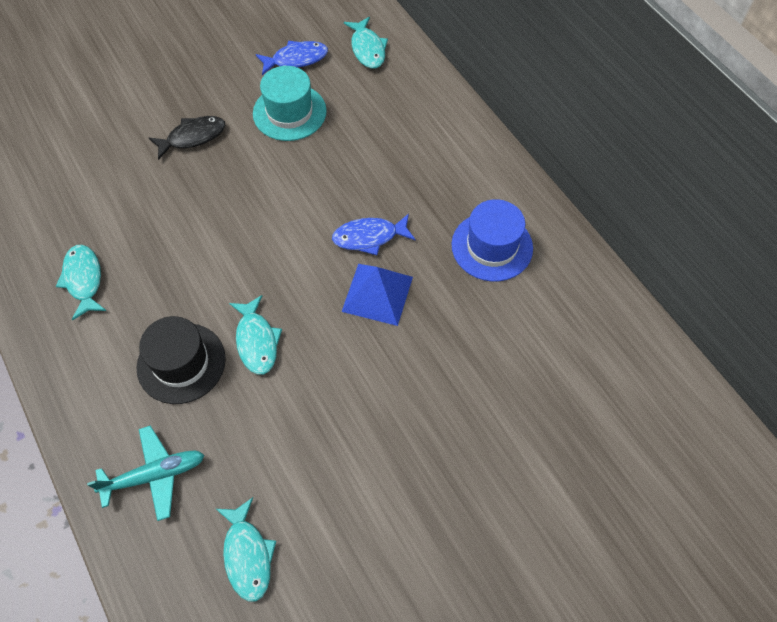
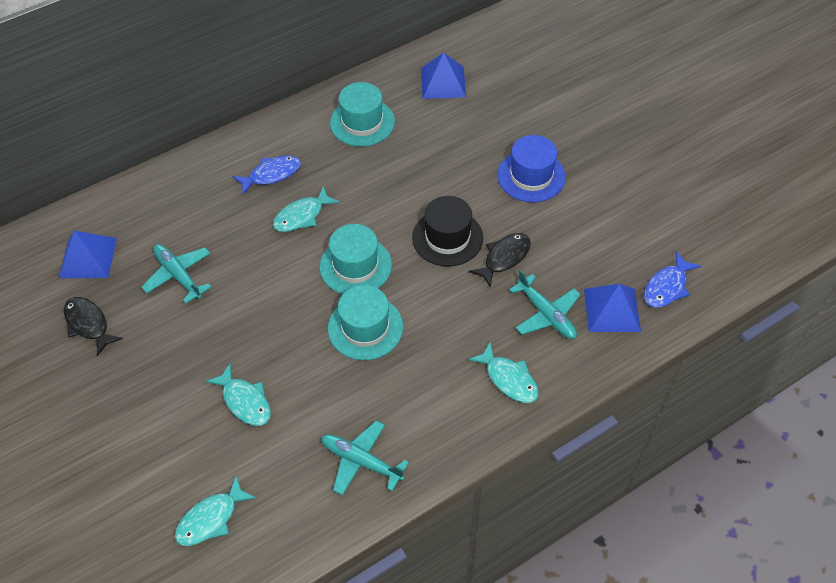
black fish: 1 -> 2
blue pyramid: 1 -> 3
turquoise hat: 1 -> 3
turquoise plane: 1 -> 3

